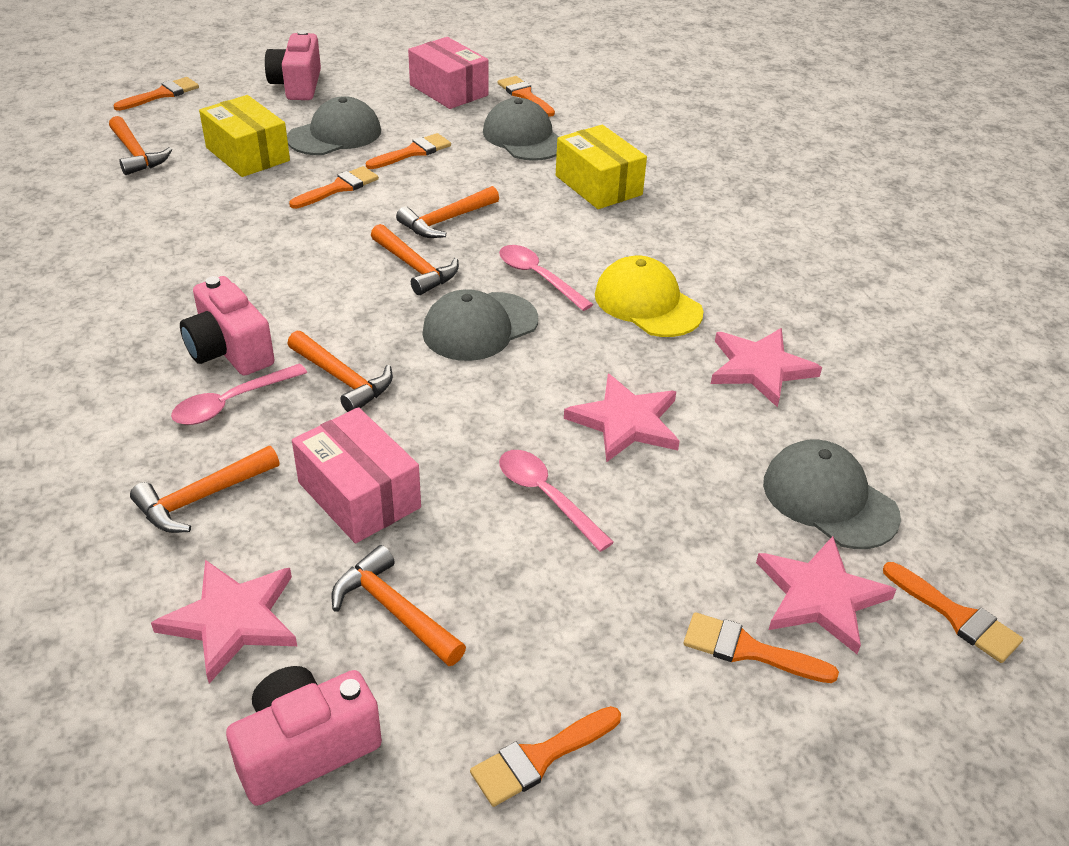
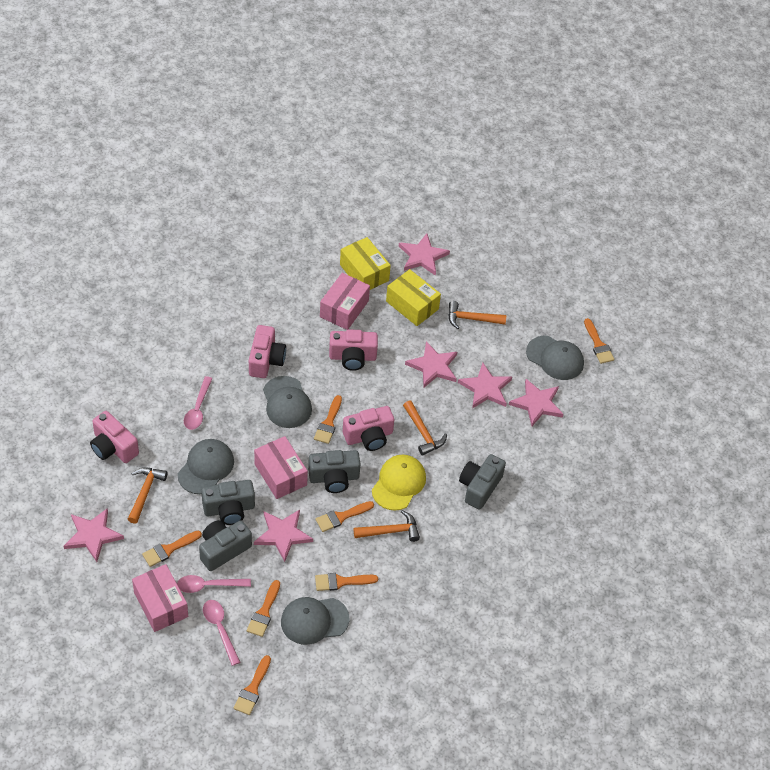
grey camera: 0 -> 4
orange hammer: 6 -> 4
pink box: 2 -> 3
pink camera: 3 -> 4
pink star: 4 -> 6

